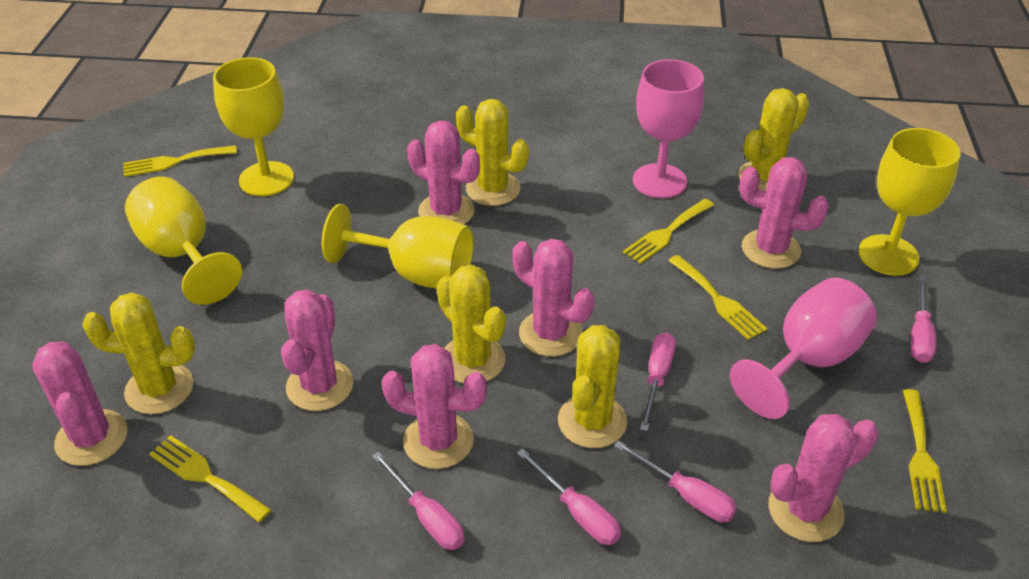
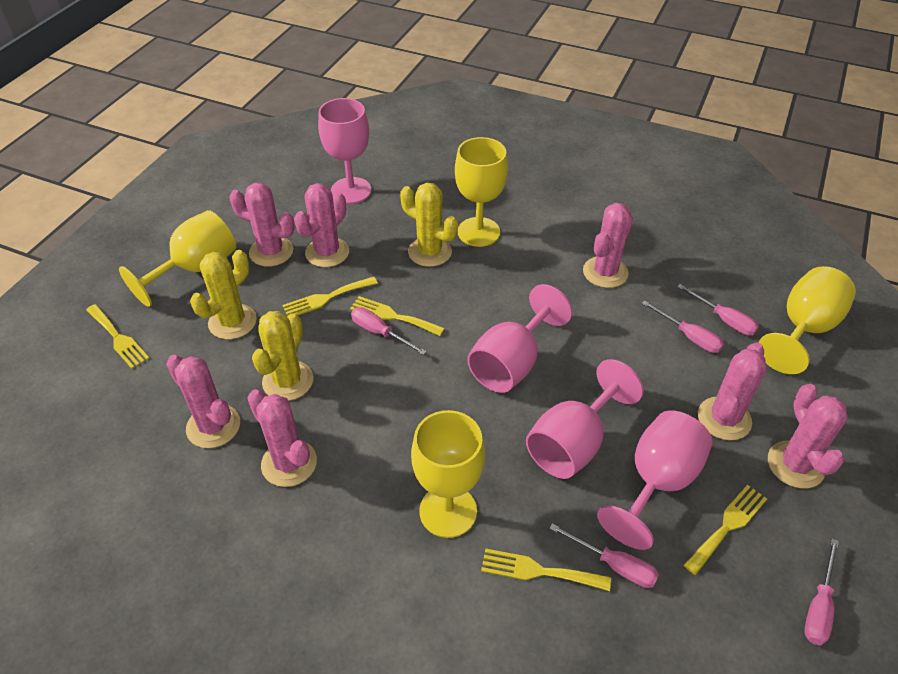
pink goblet: 2 -> 4
yellow cactus: 5 -> 3

